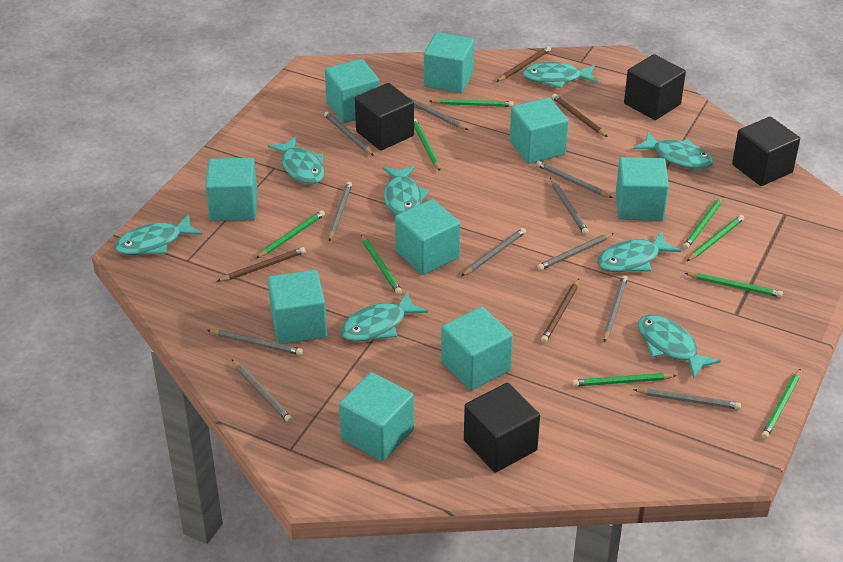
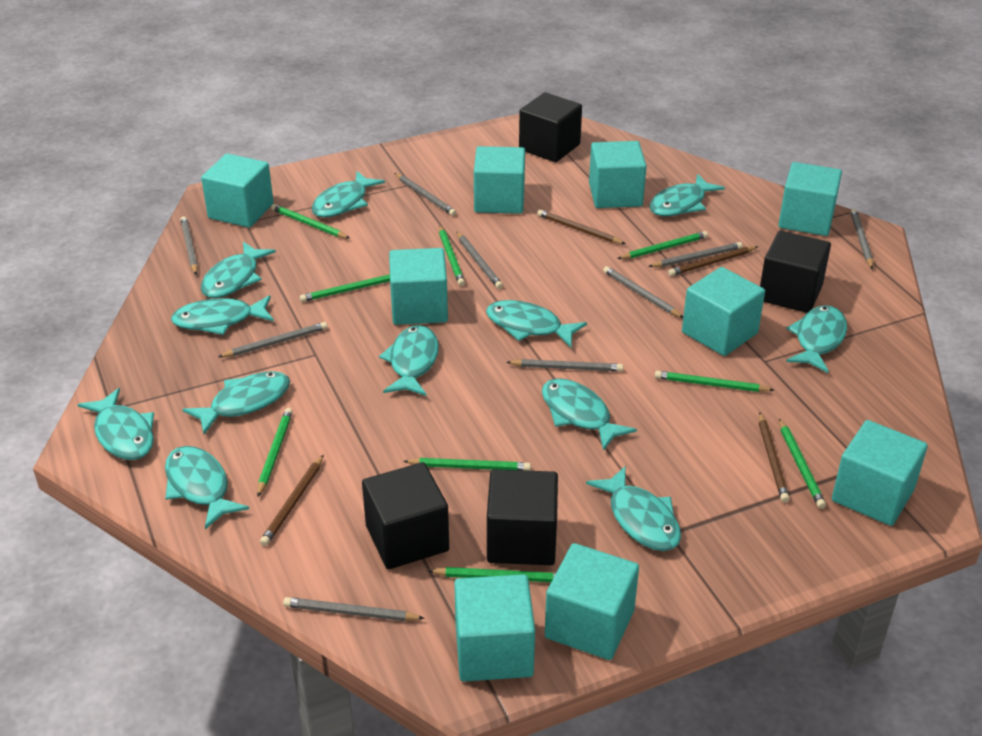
grey pencil: 11 -> 9
turquoise fish: 8 -> 12

